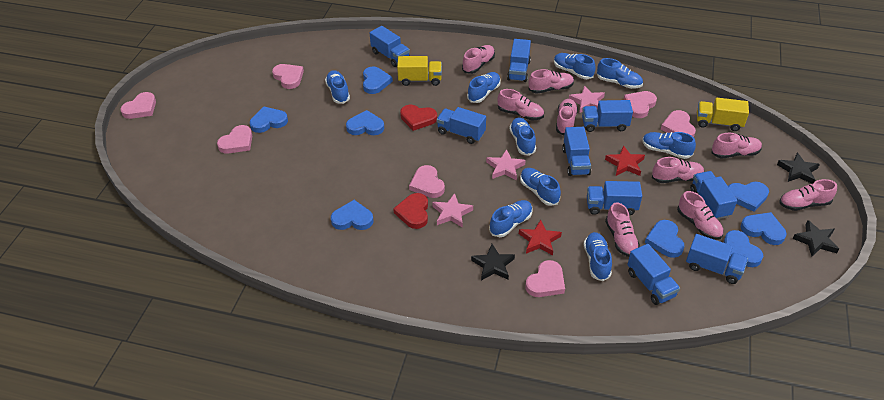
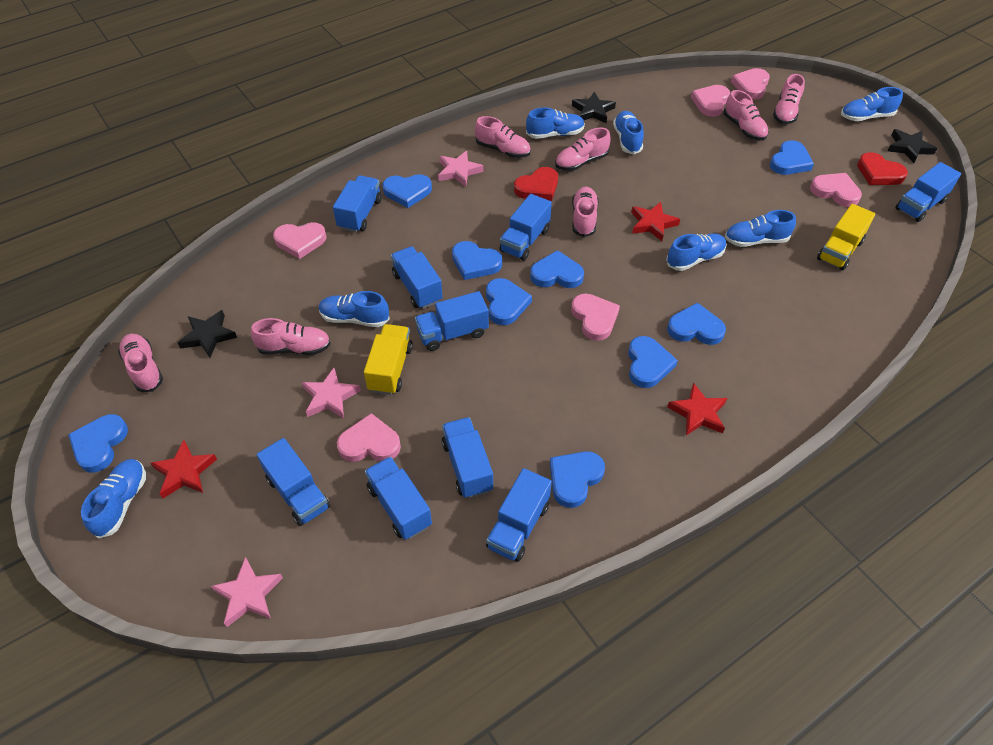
blue heart: 8 -> 9
blue shoe: 9 -> 7
pink heart: 7 -> 6
pink shoe: 9 -> 7
red star: 2 -> 3

